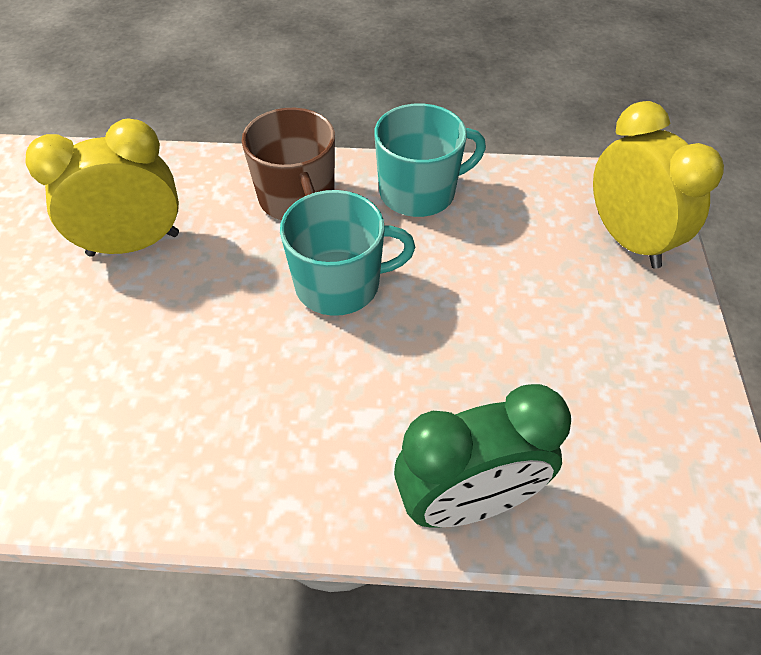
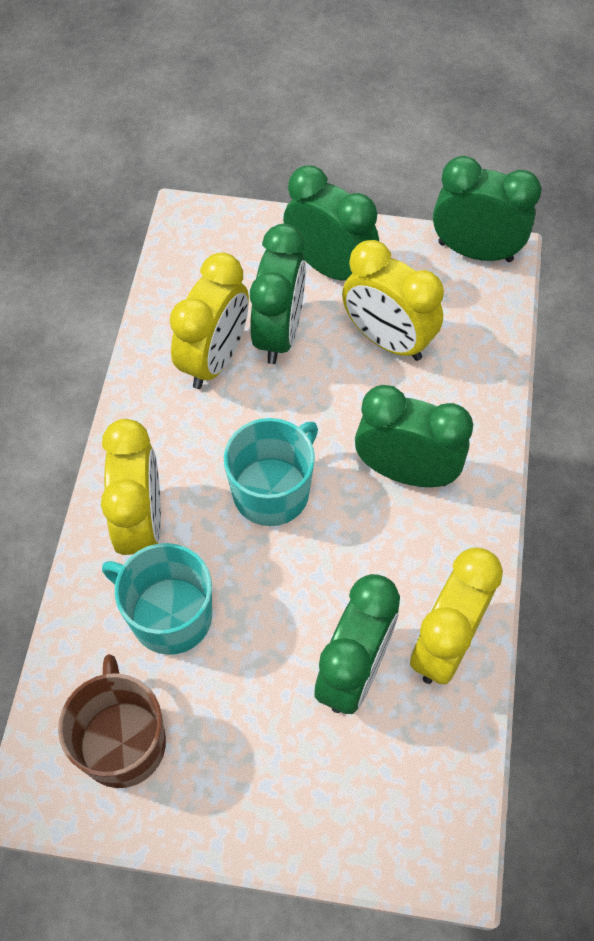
green clock: 1 -> 5
yellow clock: 2 -> 4

